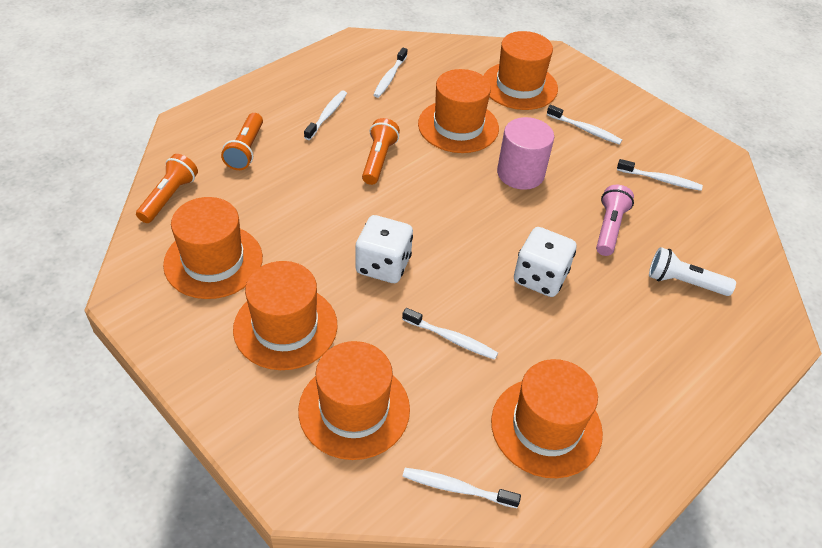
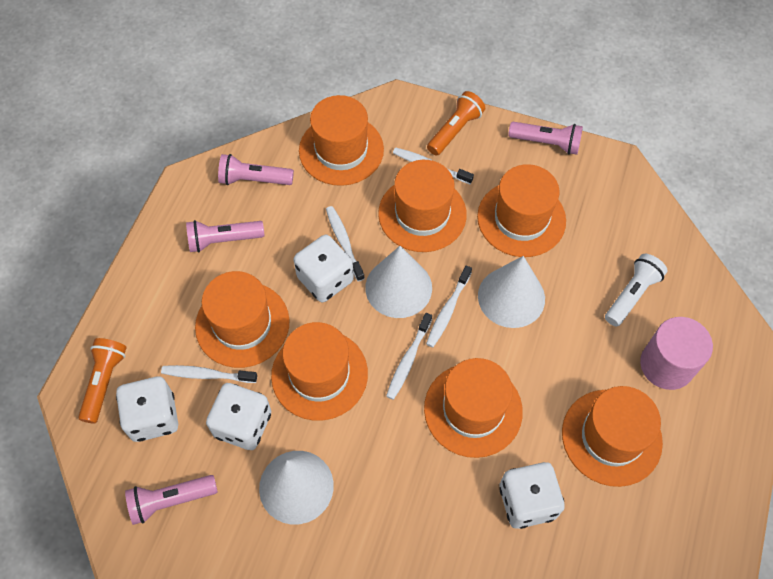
orange flashlight: 3 -> 2
orange hat: 6 -> 7
pink flashlight: 1 -> 4
white cone: 0 -> 3
white dice: 2 -> 4
white toothbrush: 6 -> 5

